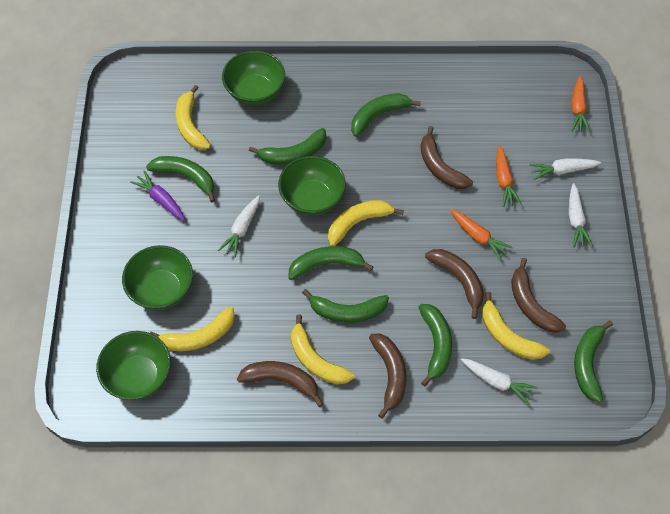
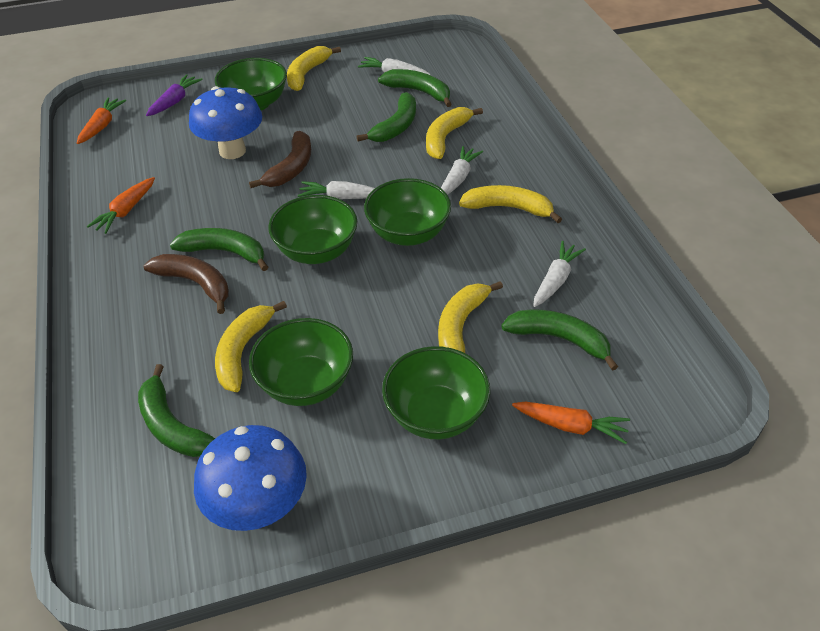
blue mushroom: 0 -> 2
brown banana: 5 -> 2
green banana: 7 -> 5
green bowl: 4 -> 5

